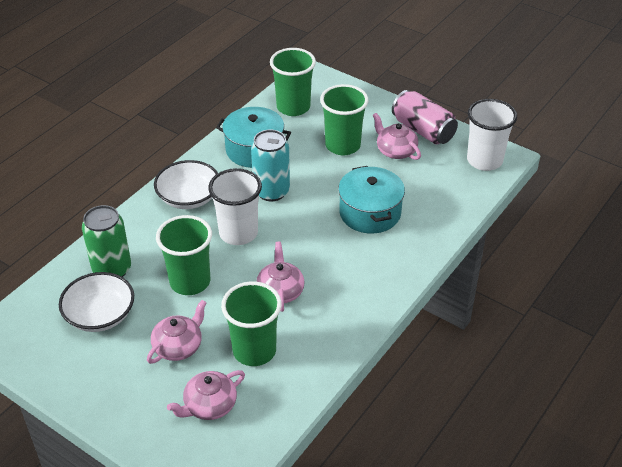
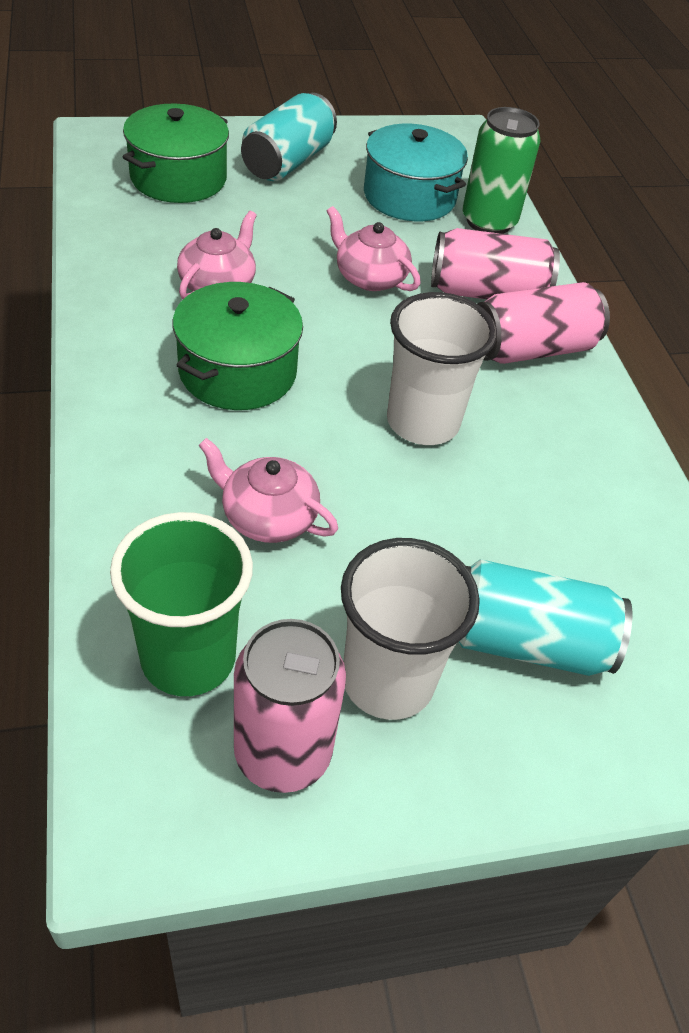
green cup: 4 -> 1
green pot: 0 -> 2
pink can: 1 -> 3
pink teapot: 4 -> 3
turquoise can: 1 -> 2
turquoise pot: 2 -> 1
white bowl: 2 -> 0

